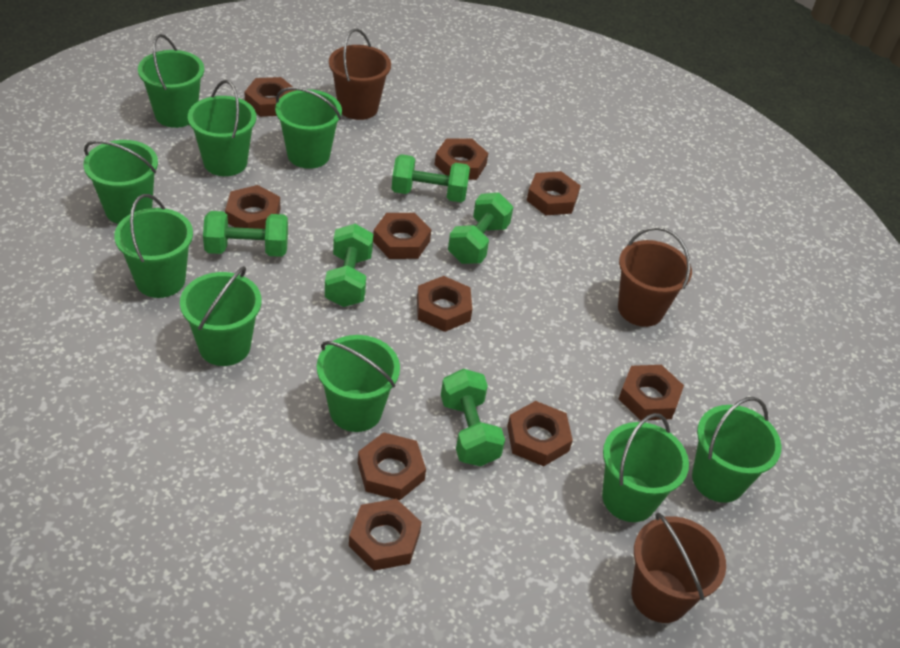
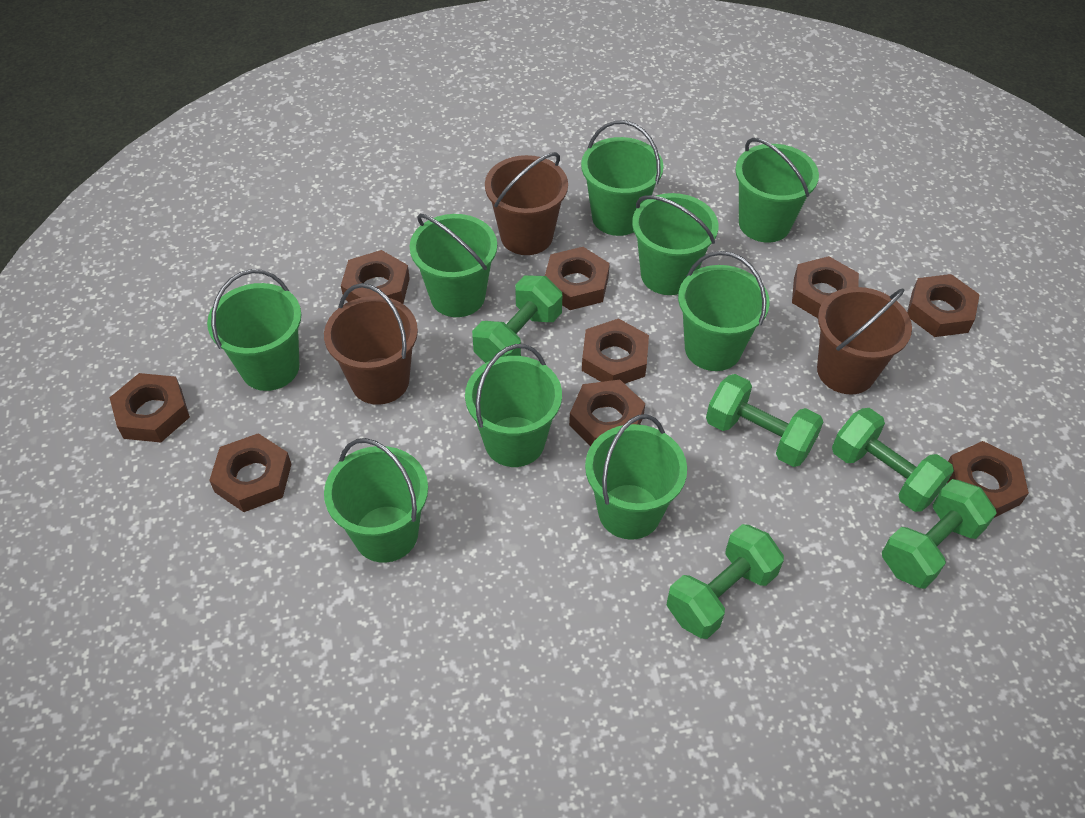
brown nut: 10 -> 9

